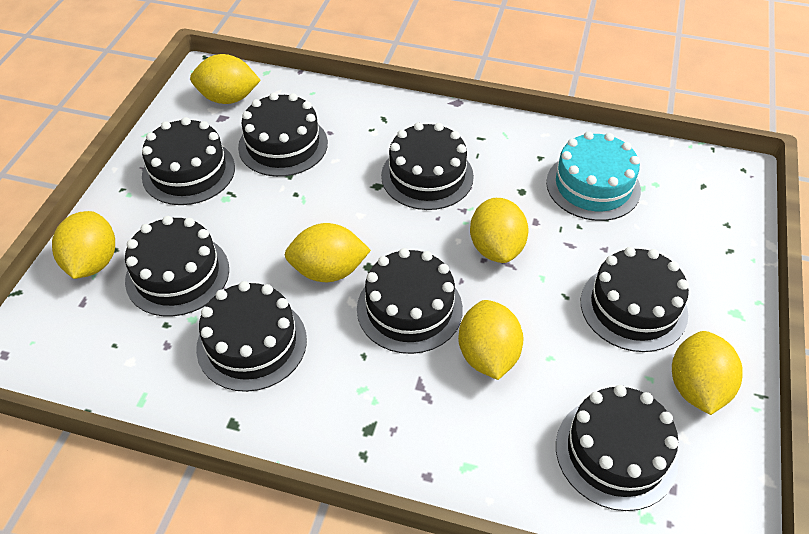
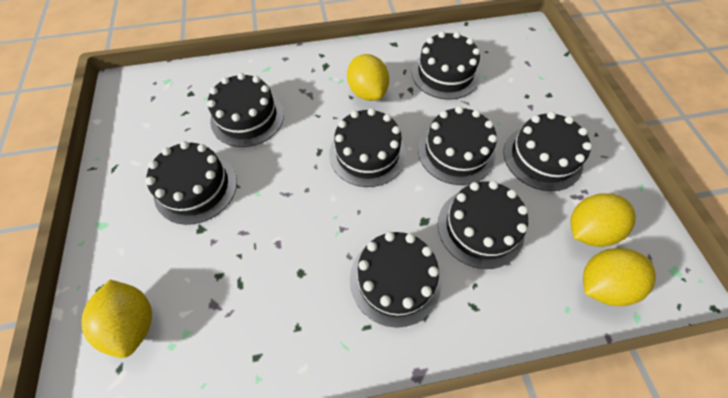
turquoise cake: 1 -> 0
yellow lemon: 6 -> 4

